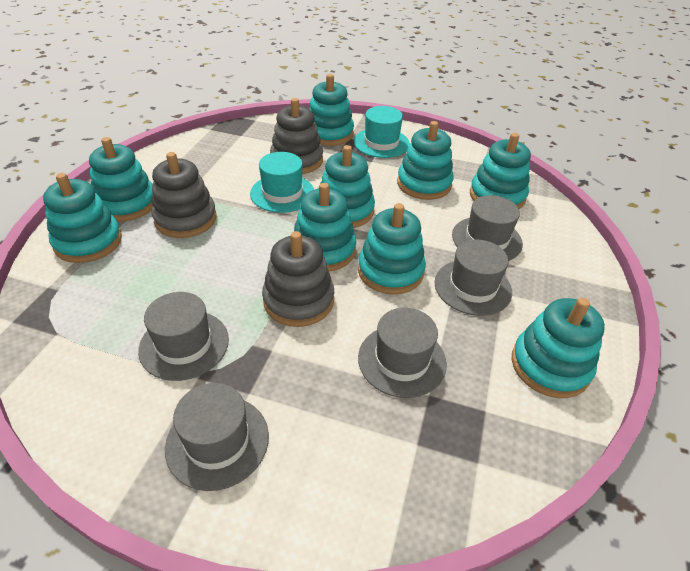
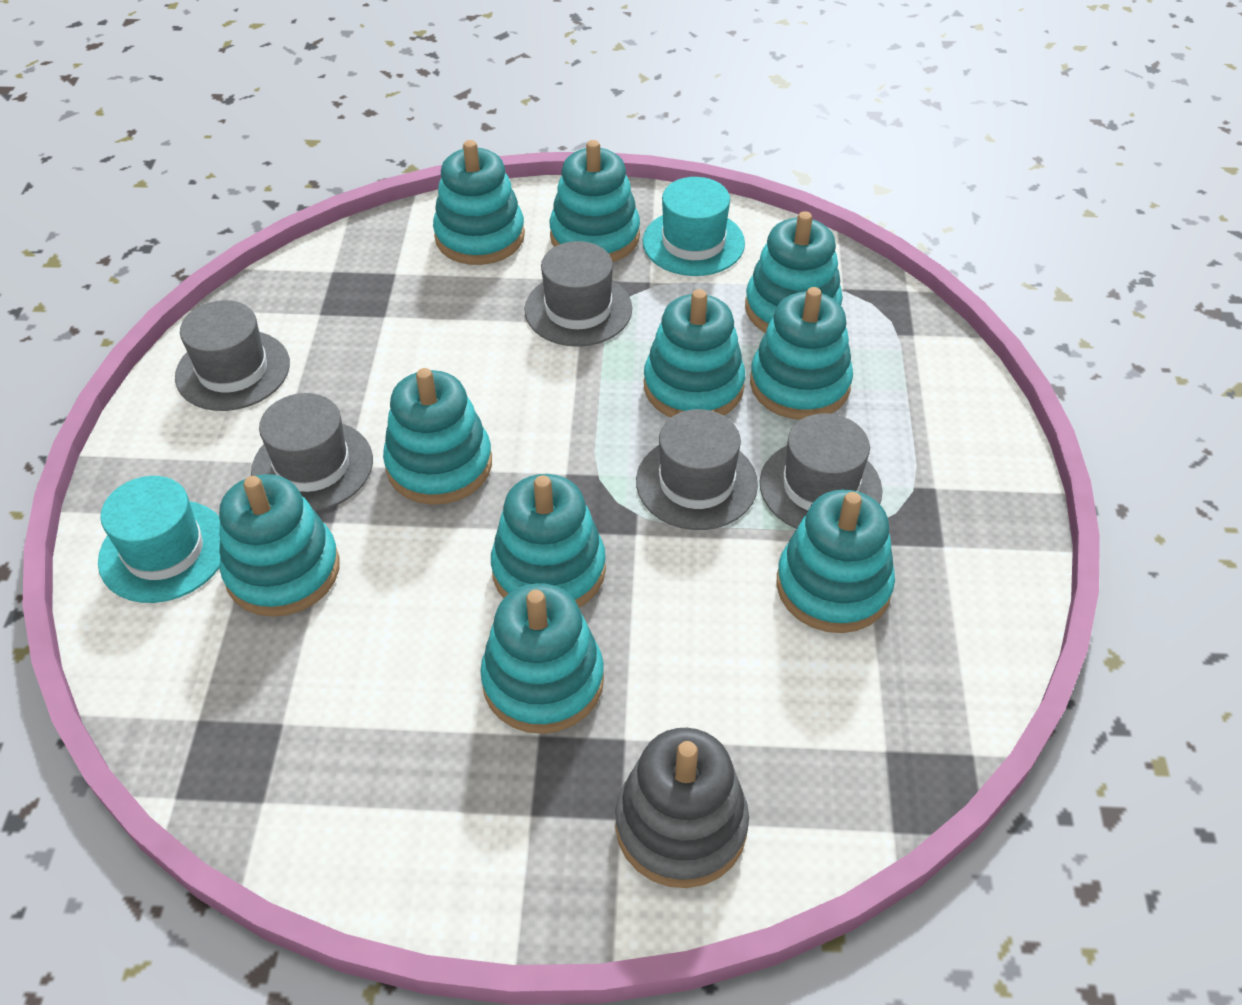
grey stacking toy: 3 -> 1
turquoise stacking toy: 9 -> 10

